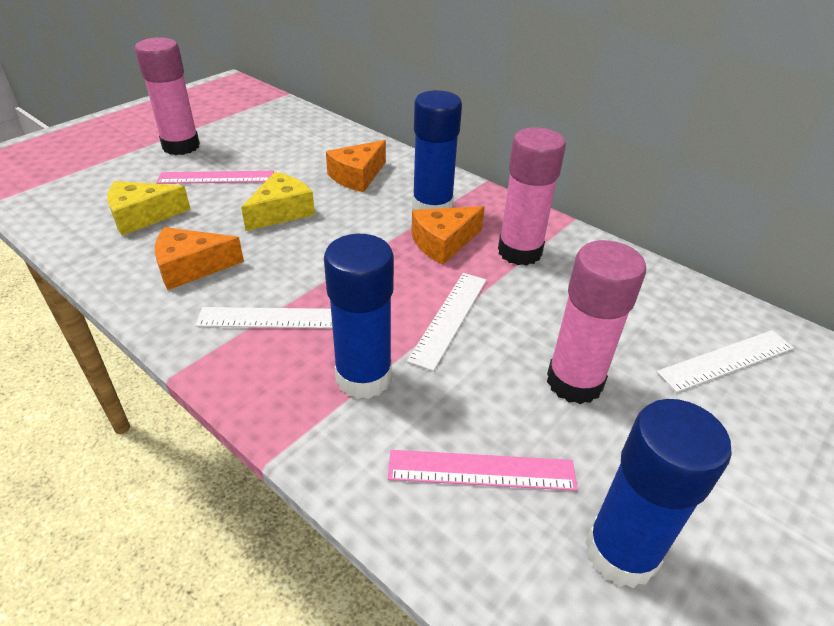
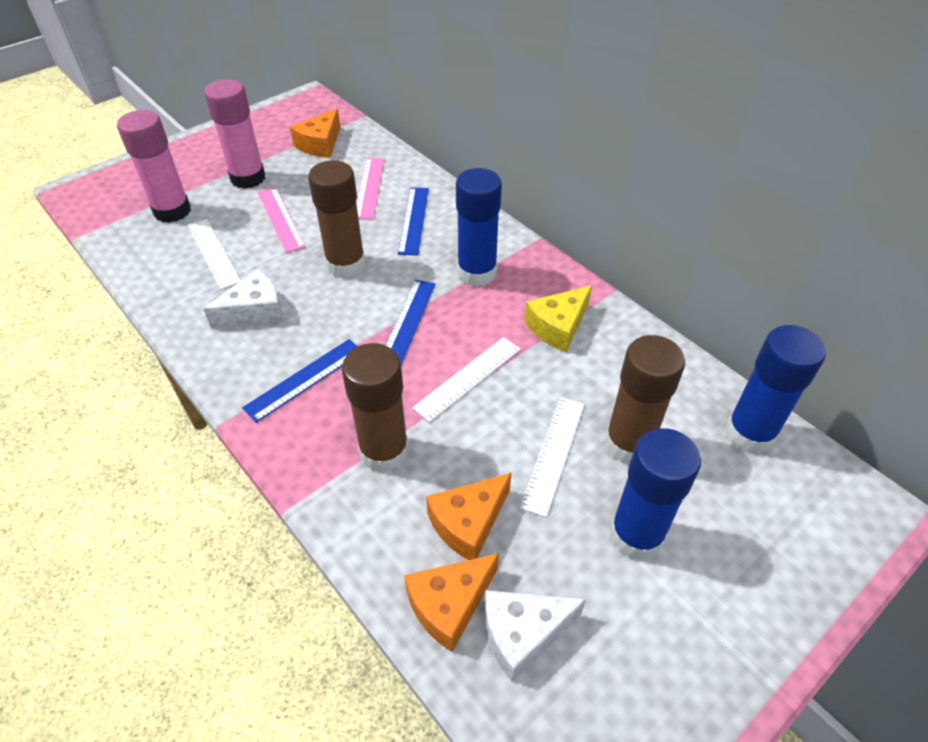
blue ruler: 0 -> 3
brown glue stick: 0 -> 3
pink glue stick: 3 -> 2
white cheese: 0 -> 2
yellow cheese: 2 -> 1

